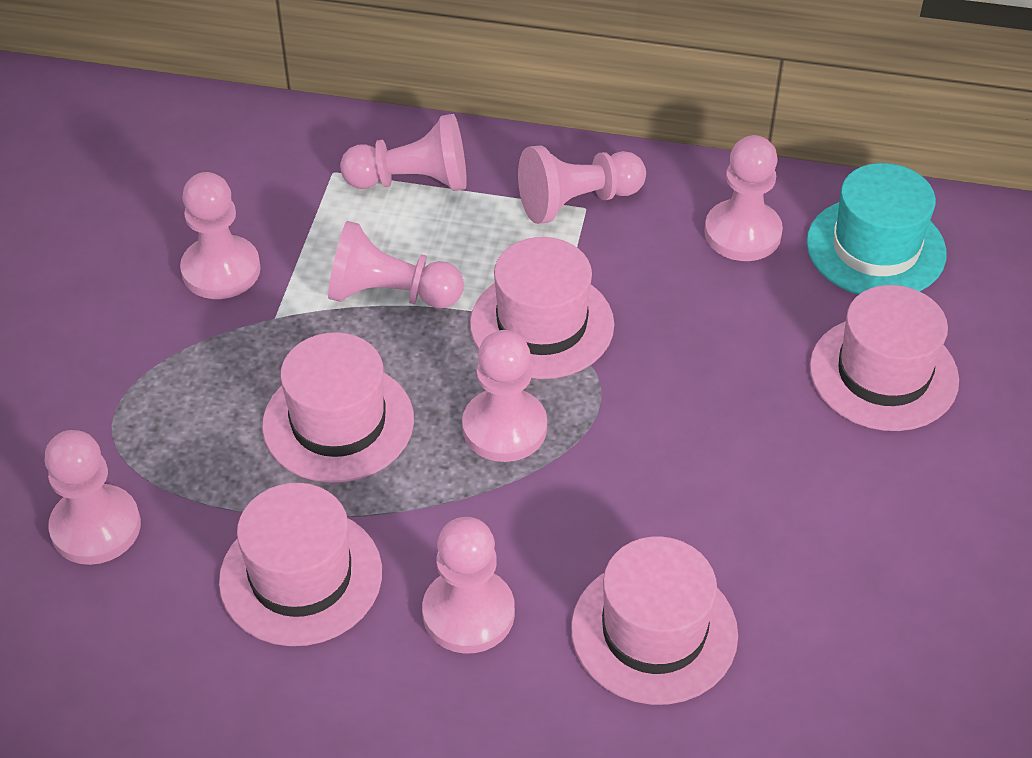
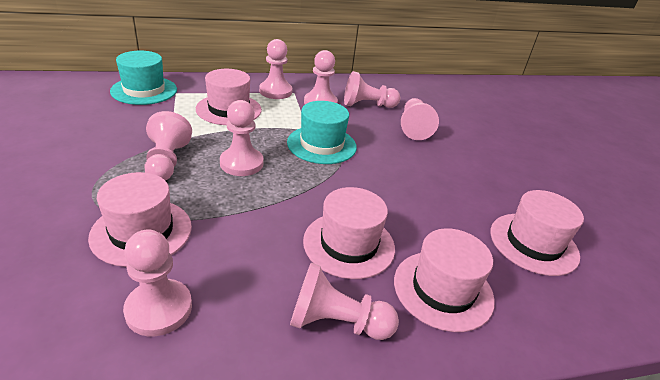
turquoise hat: 1 -> 2

